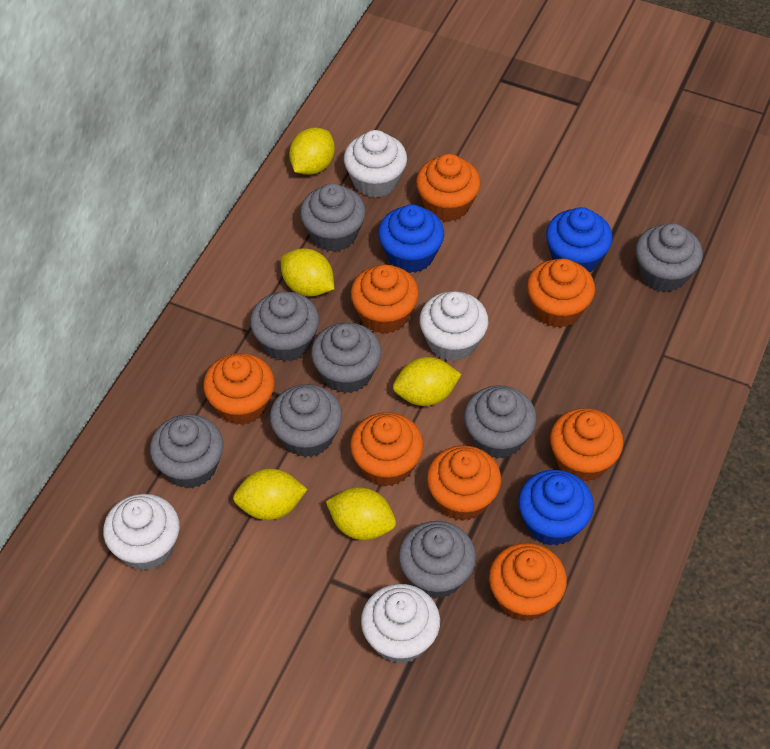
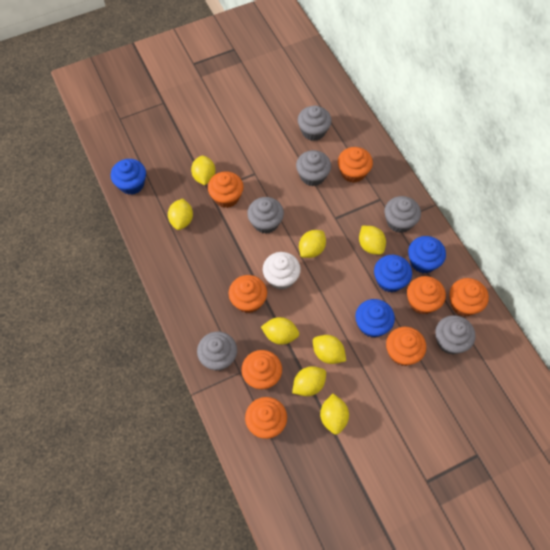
blue cupcake: 3 -> 4
grey cupcake: 8 -> 6
white cupcake: 4 -> 1
yellow lemon: 5 -> 8

